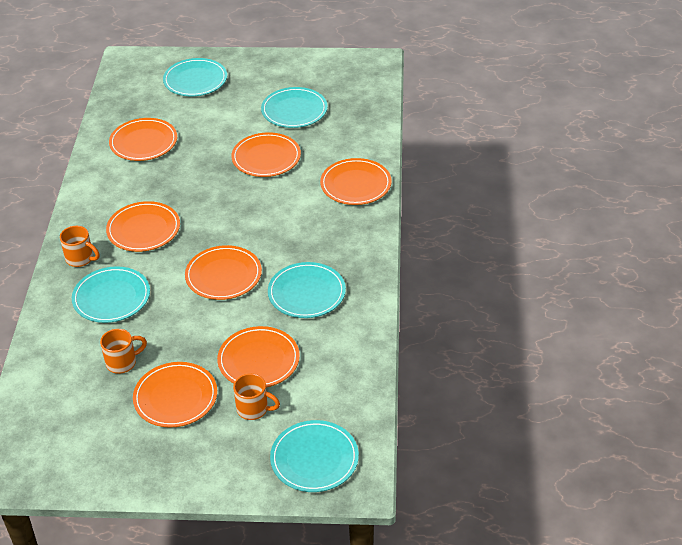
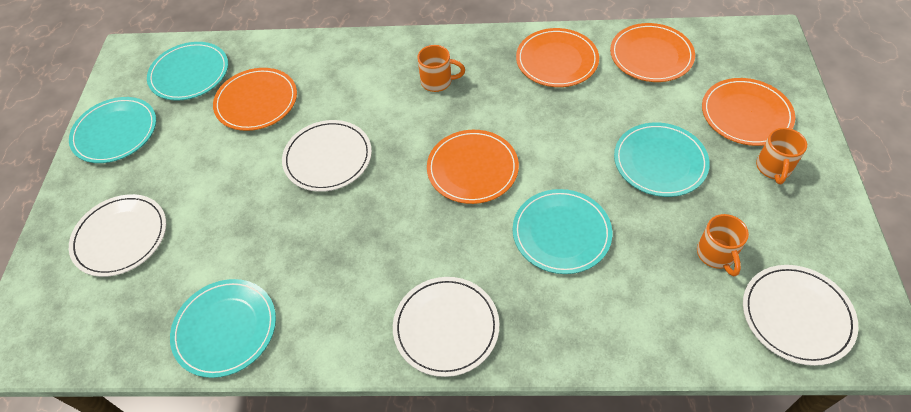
orange plate: 7 -> 5
white plate: 0 -> 4

